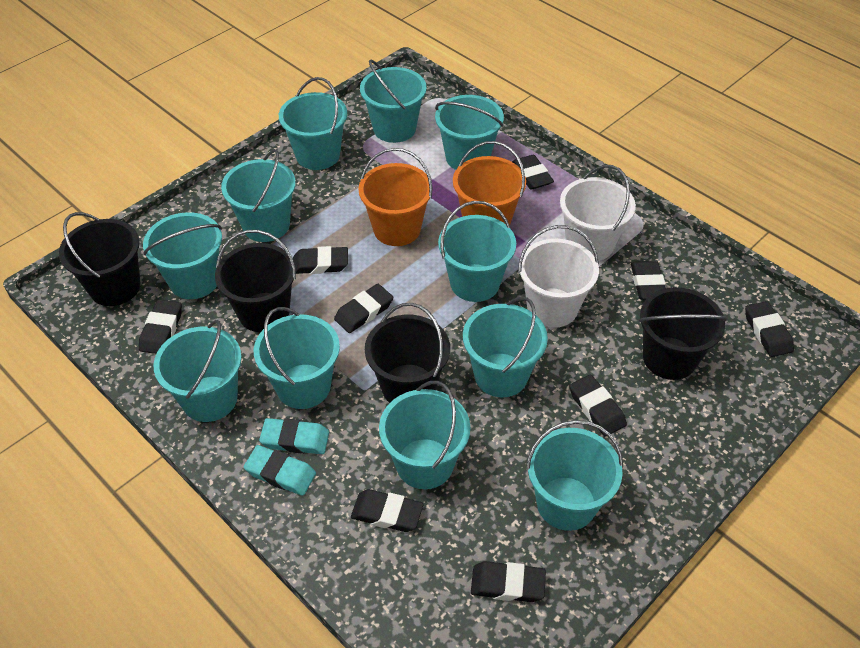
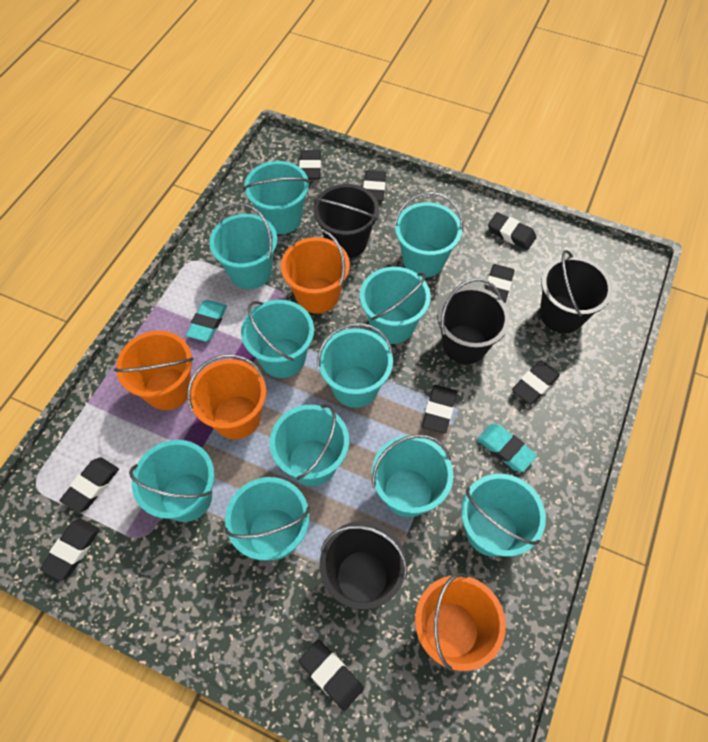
orange bucket: 2 -> 4
white bucket: 2 -> 0

